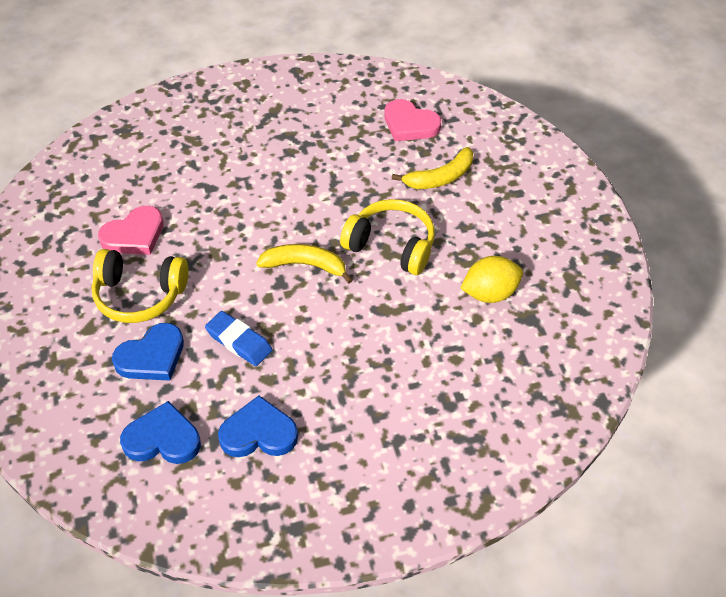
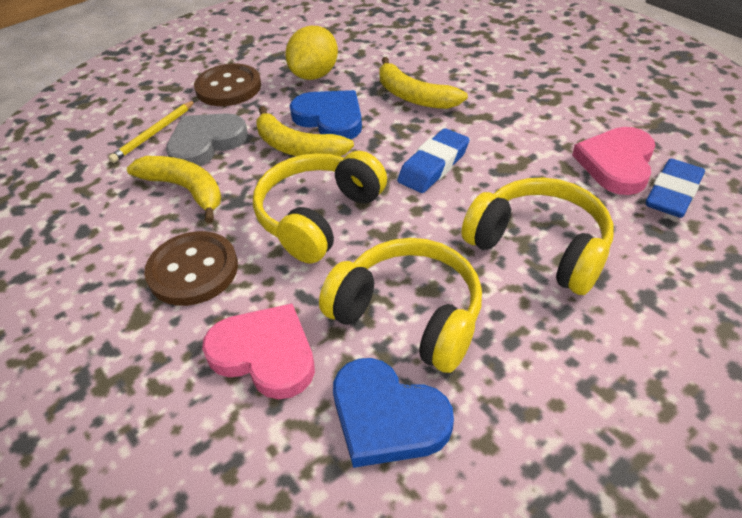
blue eraser: 1 -> 2
blue heart: 3 -> 2
brown button: 0 -> 2
grey heart: 0 -> 1
yellow banana: 2 -> 3
yellow headphones: 2 -> 3
yellow pencil: 0 -> 1

